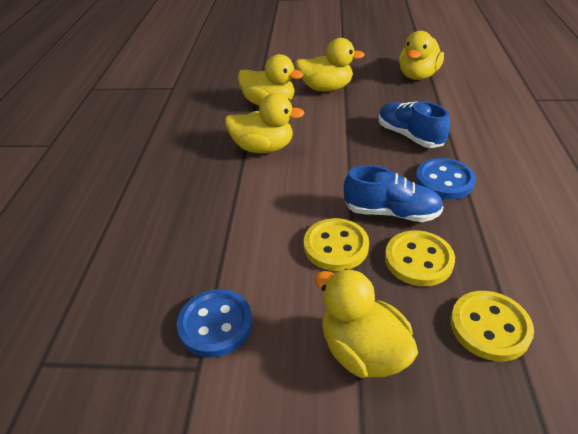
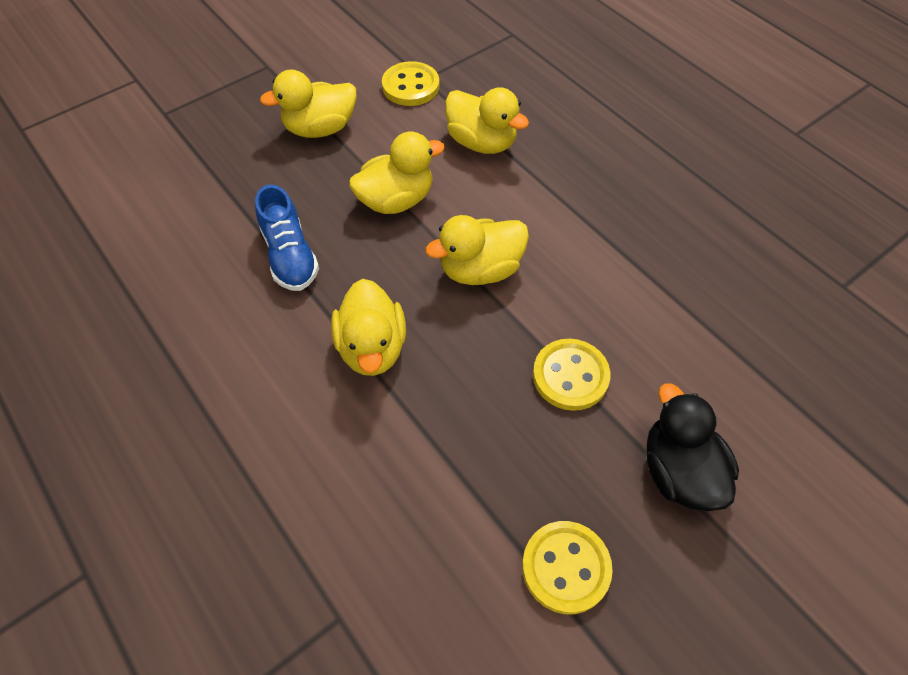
black duck: 0 -> 1
blue button: 2 -> 0
blue shoe: 2 -> 1

